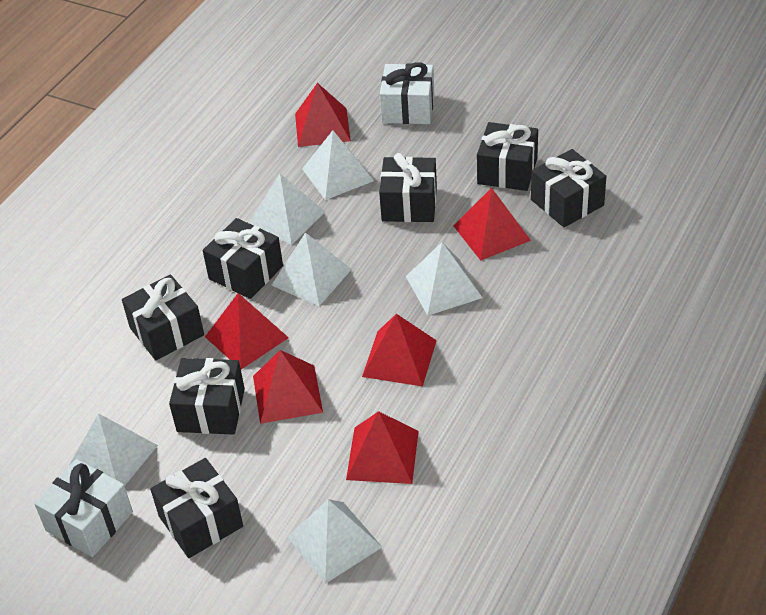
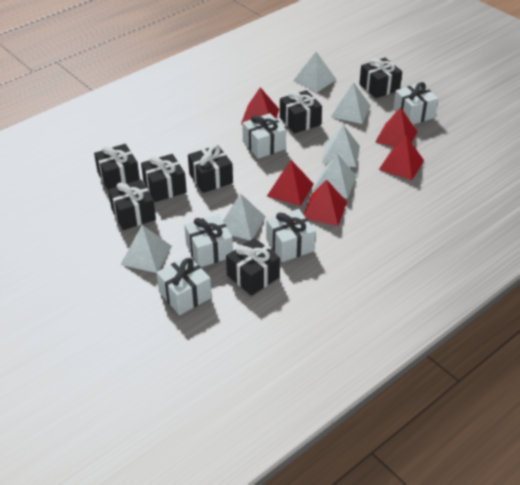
red pyramid: 6 -> 5
white gift: 2 -> 5

